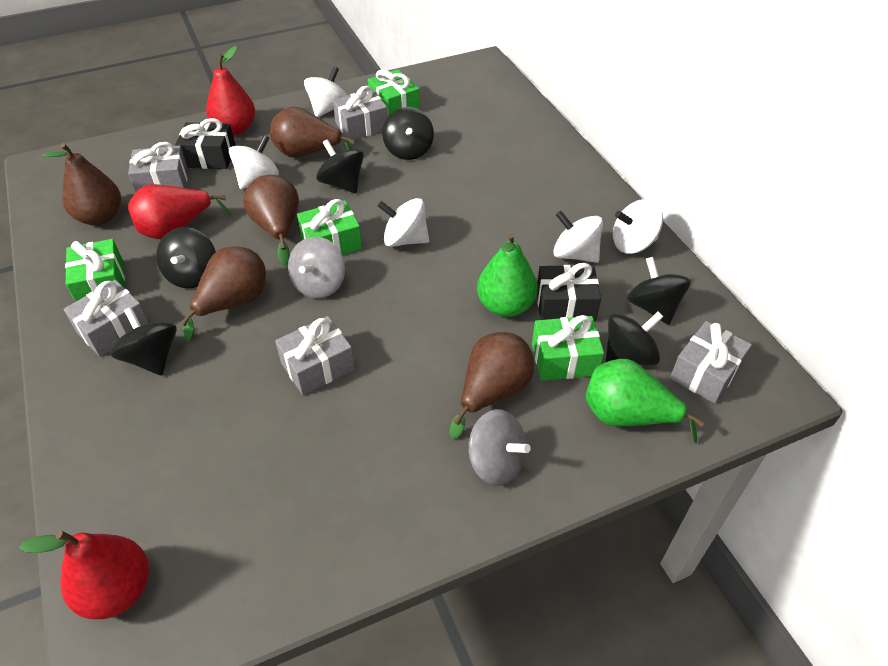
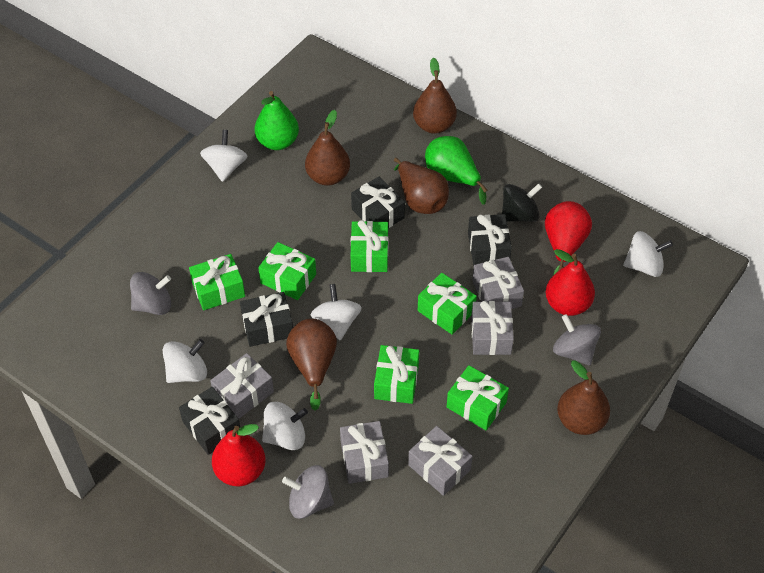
black gift: 2 -> 4
black spinning top: 6 -> 1
green gift: 4 -> 6
grey spinning top: 2 -> 3

